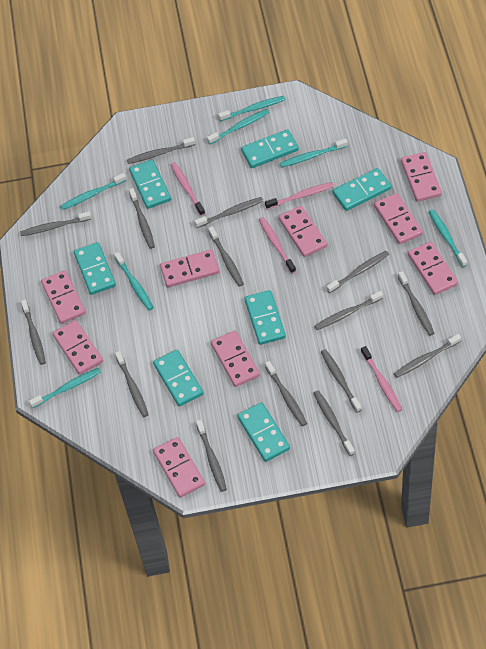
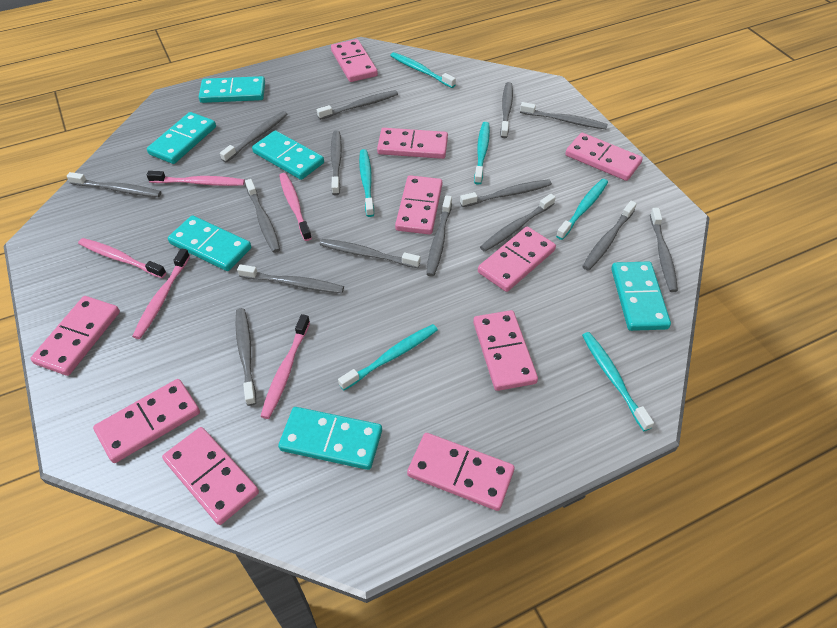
pink domino: 9 -> 10
pink toothbrush: 4 -> 5
turquoise domino: 7 -> 6
turquoise toothbrush: 7 -> 6

